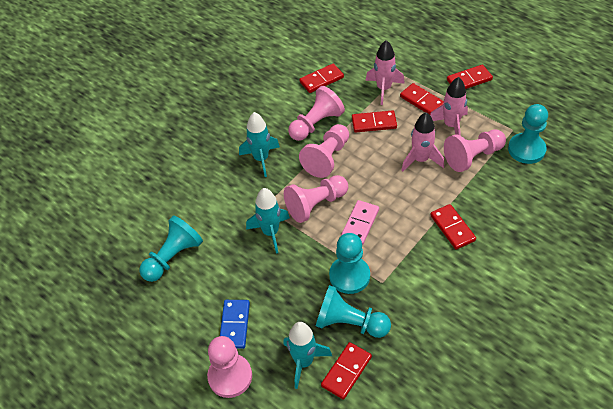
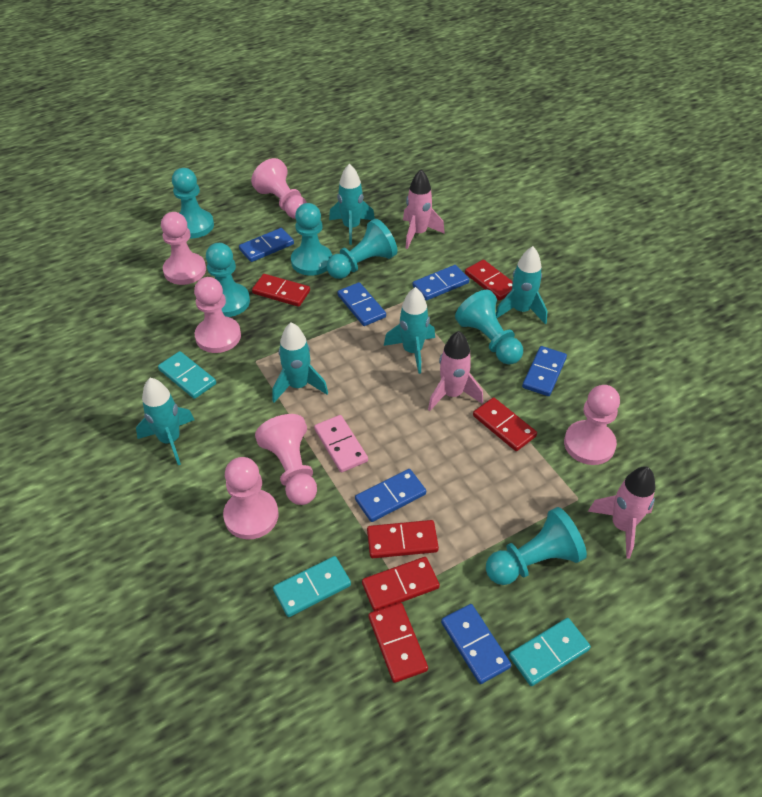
blue domino: 1 -> 6
pink pawn: 5 -> 6
turquoise domino: 0 -> 3
turquoise pawn: 4 -> 6
turquoise rocket: 3 -> 5

